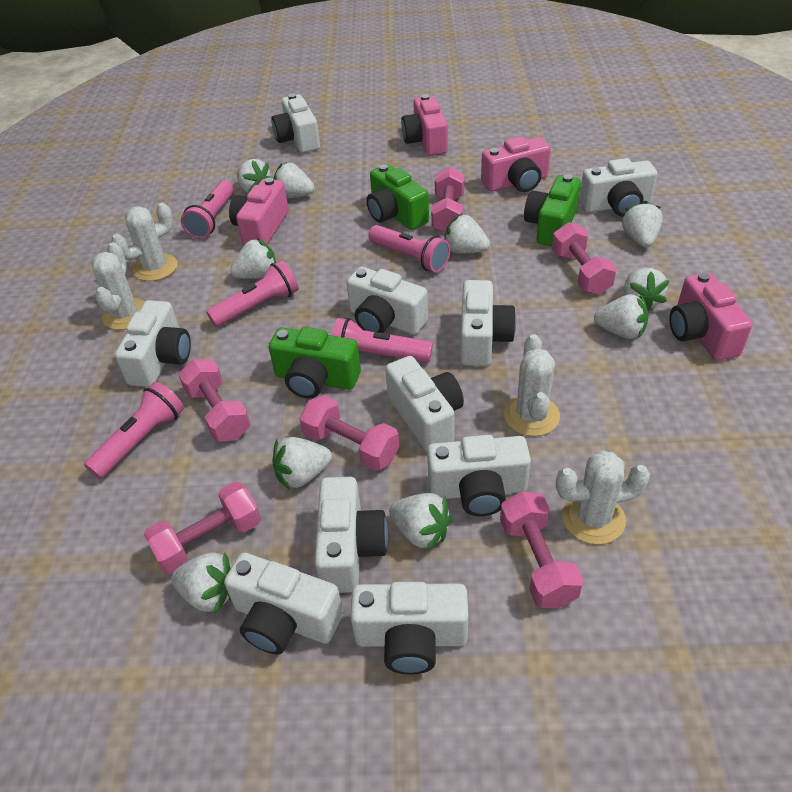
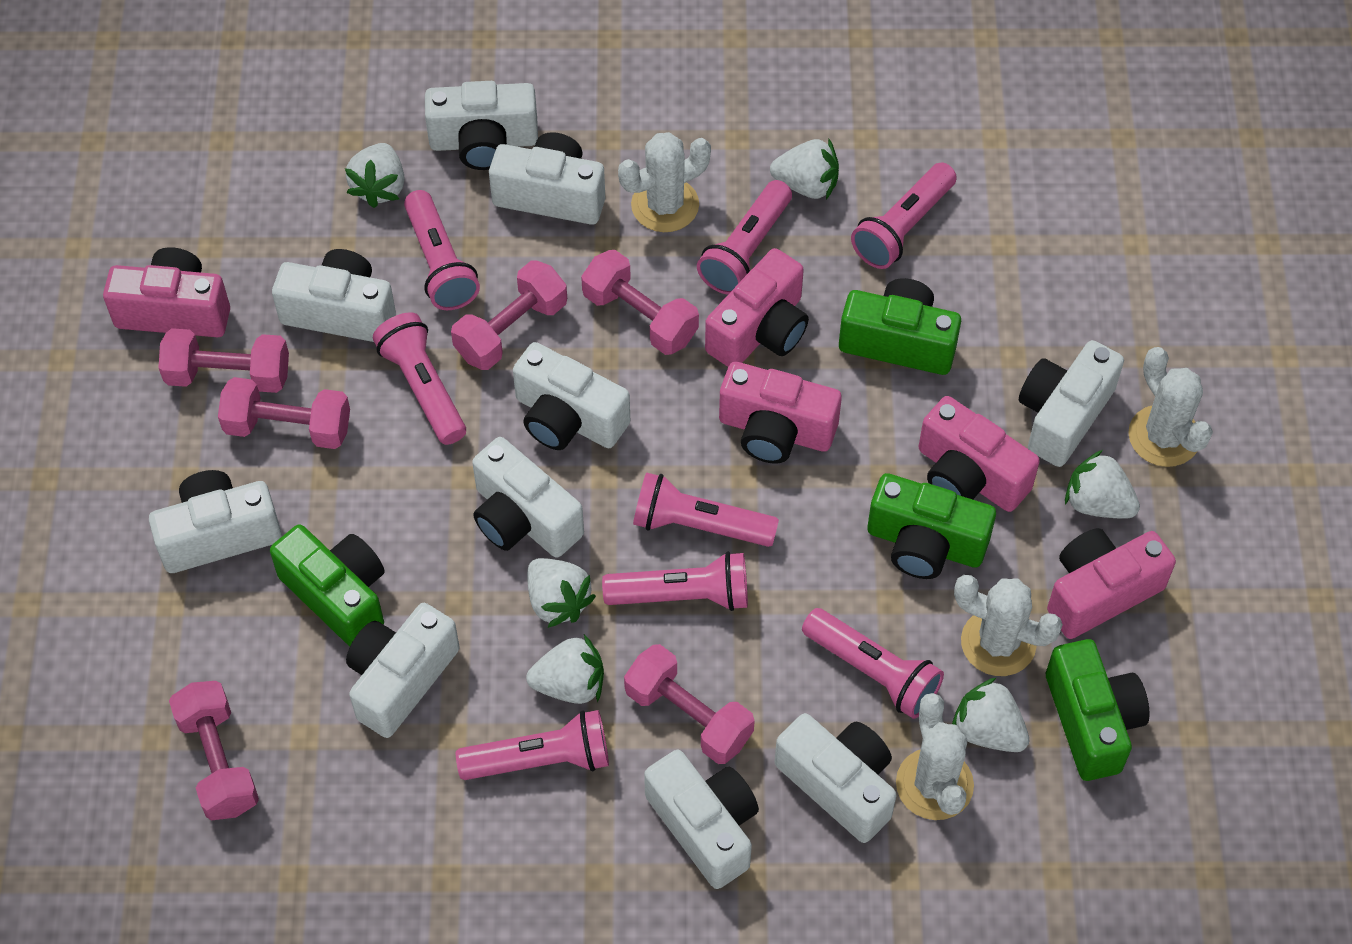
green camera: 3 -> 4
pink camera: 4 -> 5
pink flashlight: 5 -> 8
white strawberry: 10 -> 6

